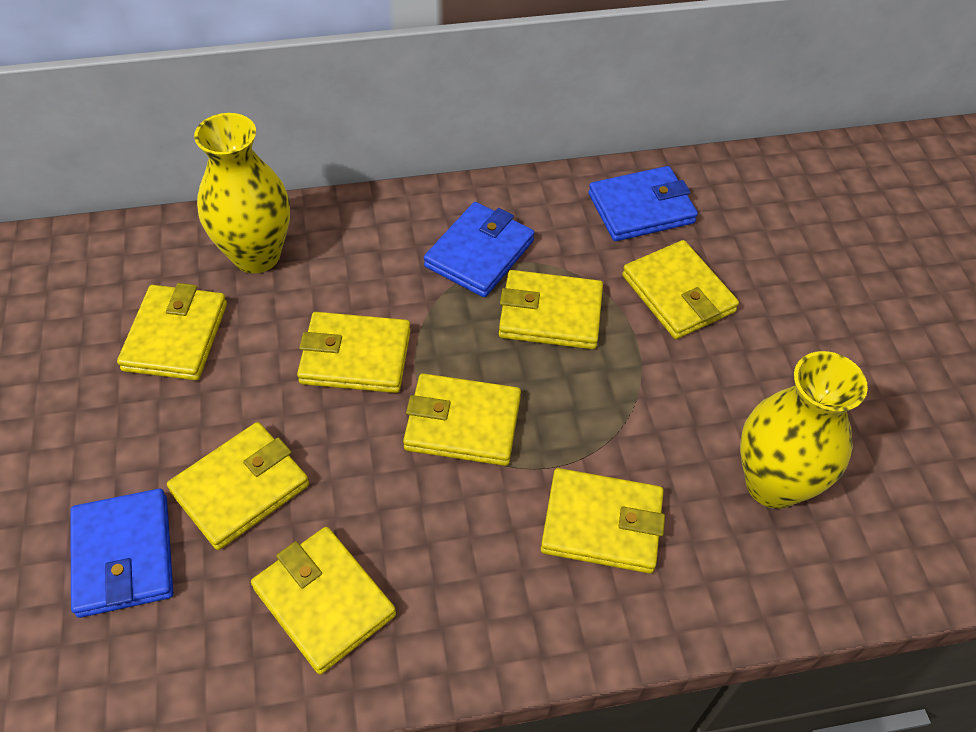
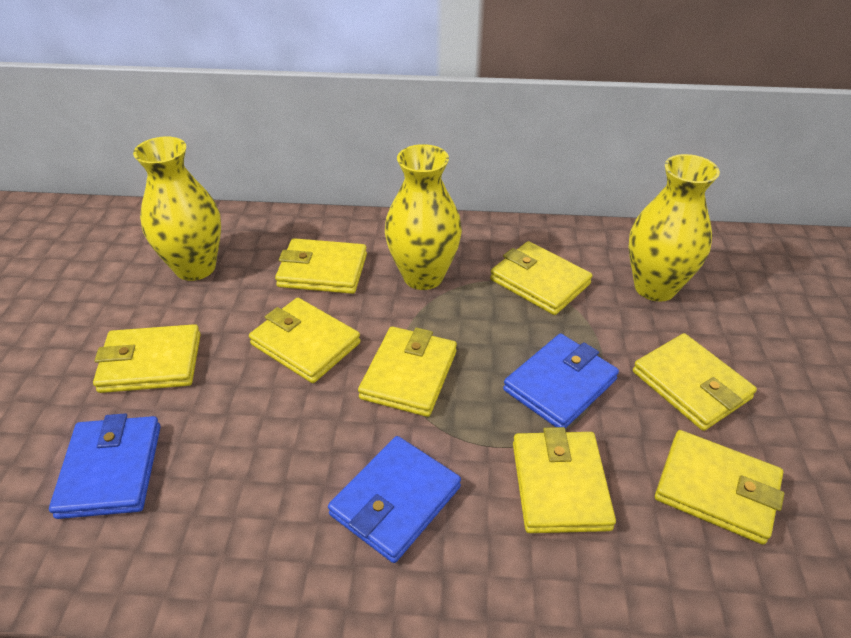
yellow vase: 2 -> 3

